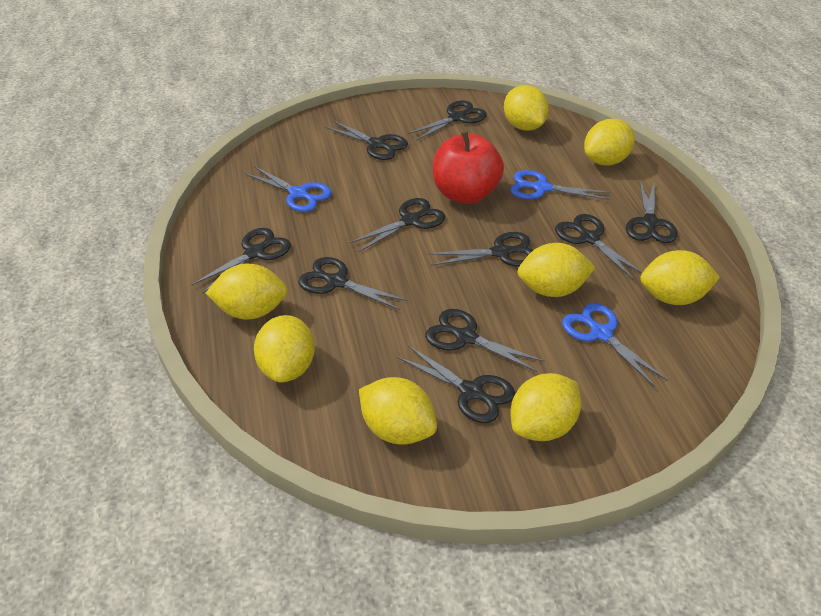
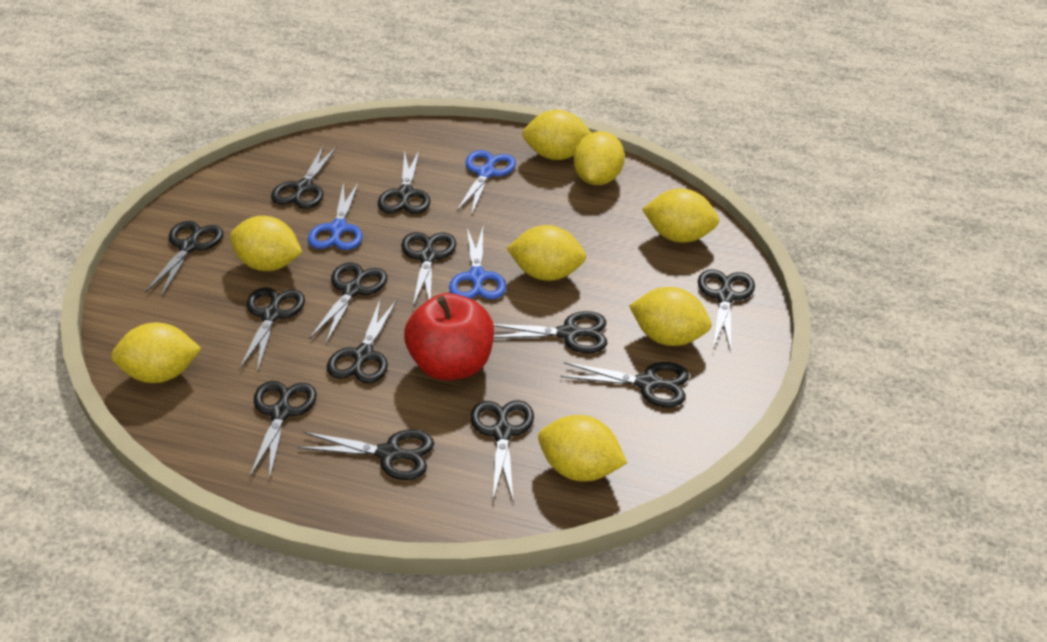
black scissors: 10 -> 13

